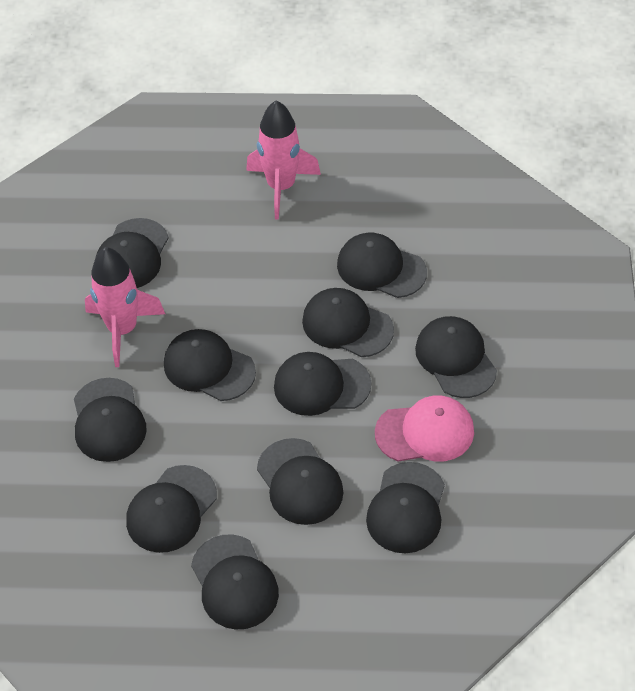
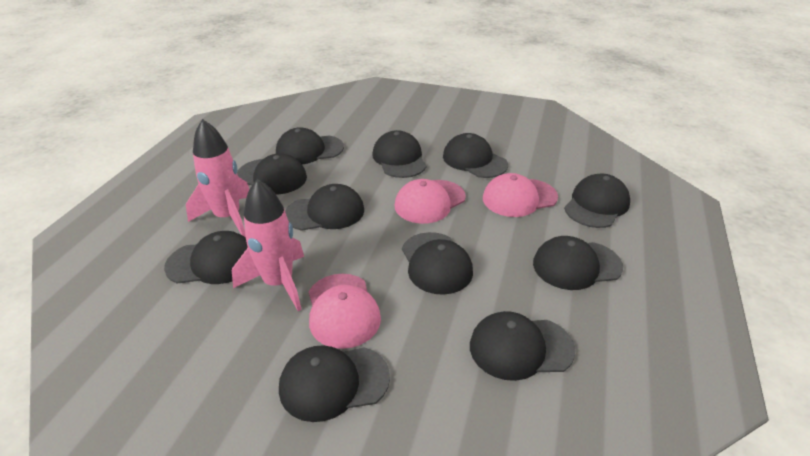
pink cap: 1 -> 3

